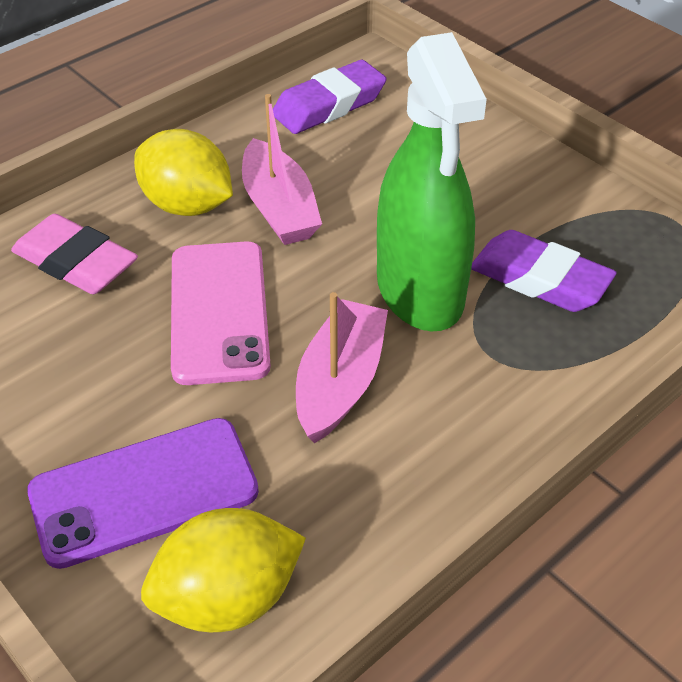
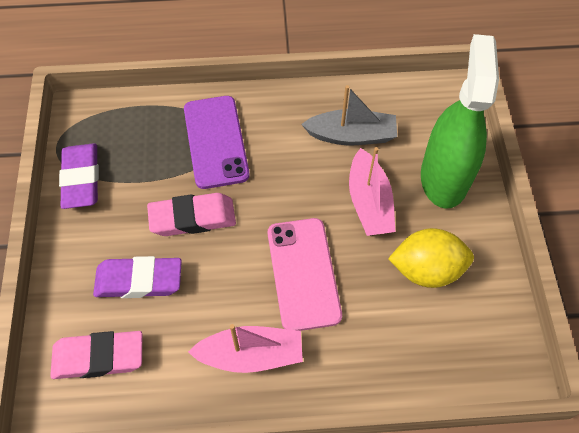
grey boat: 0 -> 1
pink eraser: 1 -> 2
yellow lemon: 2 -> 1

